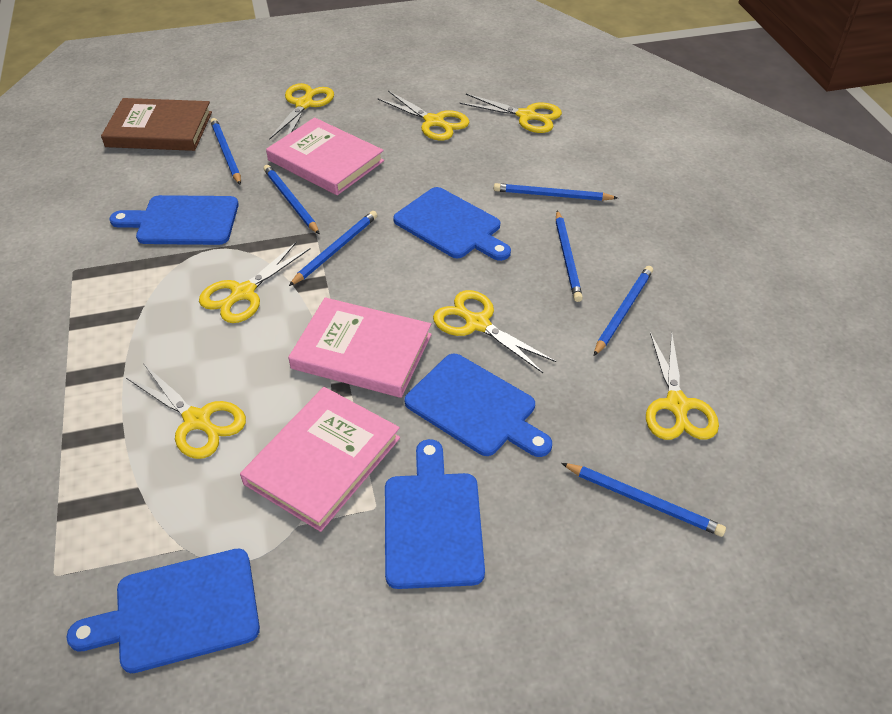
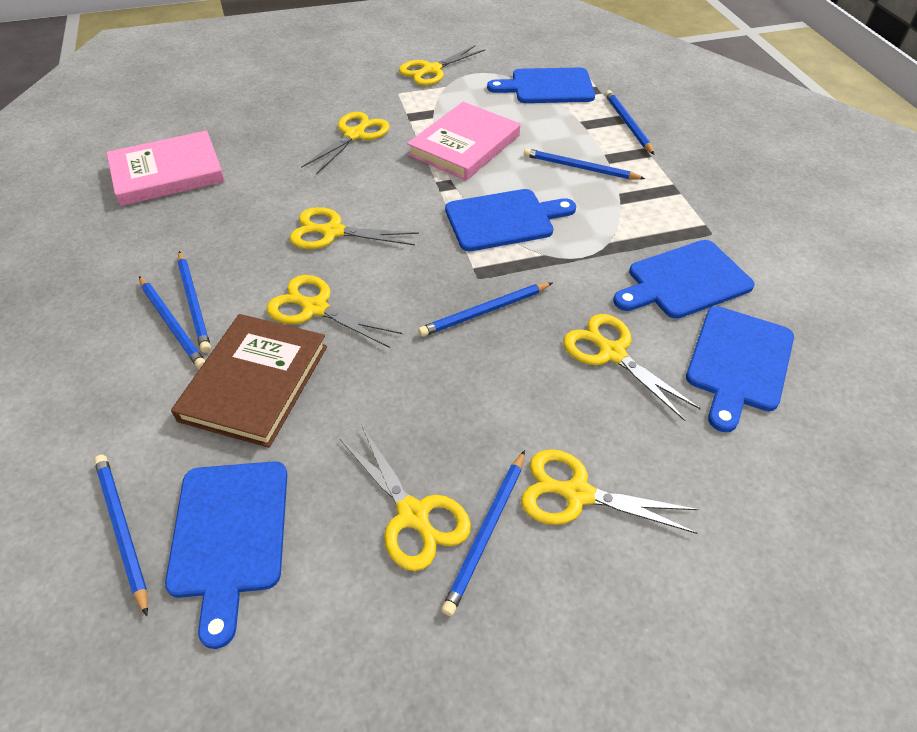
pink book: 3 -> 2

